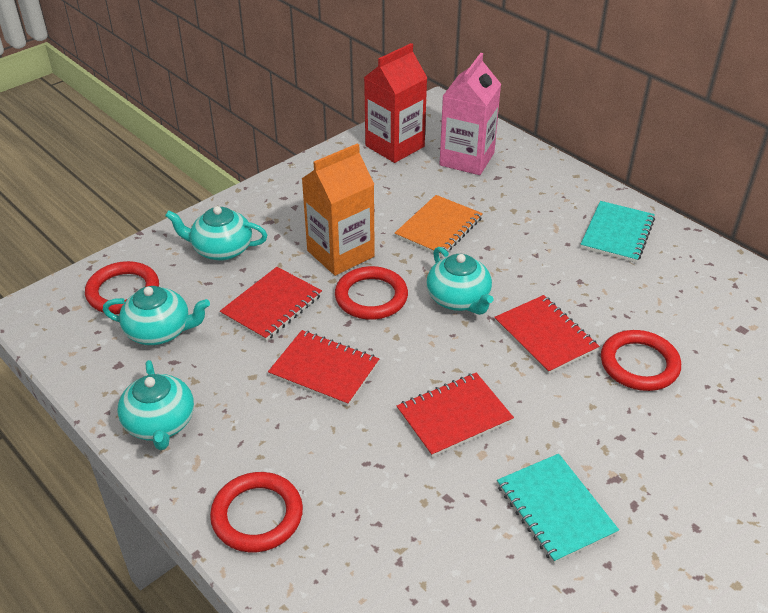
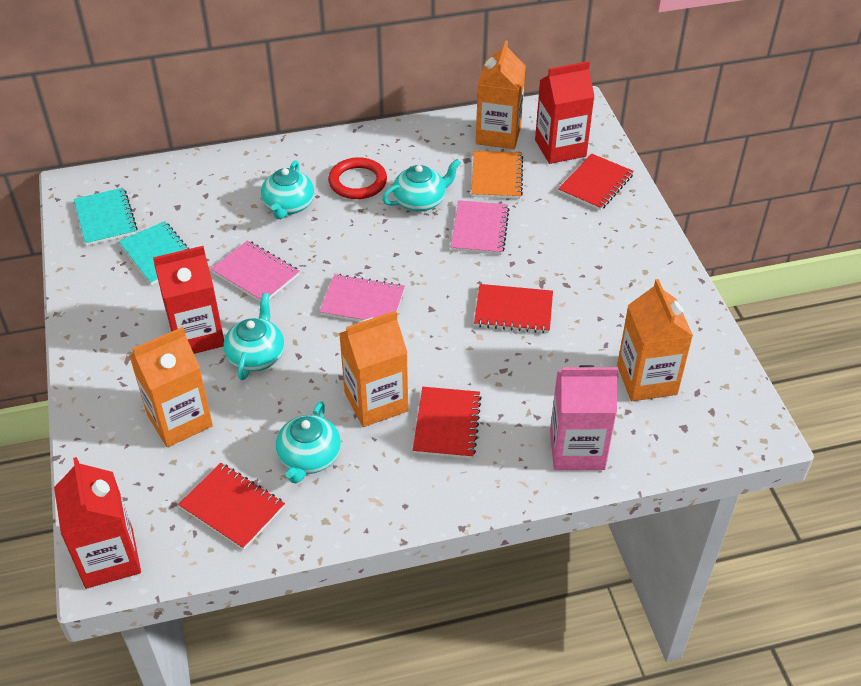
orange carton: 1 -> 4
pink notebook: 0 -> 3
red carton: 1 -> 3
red ring: 4 -> 1

